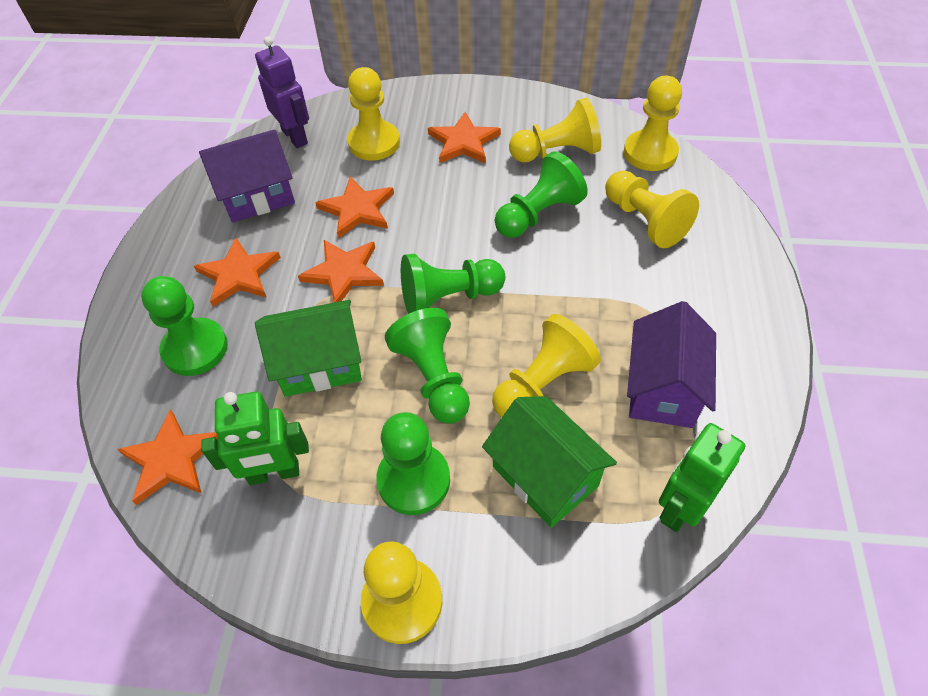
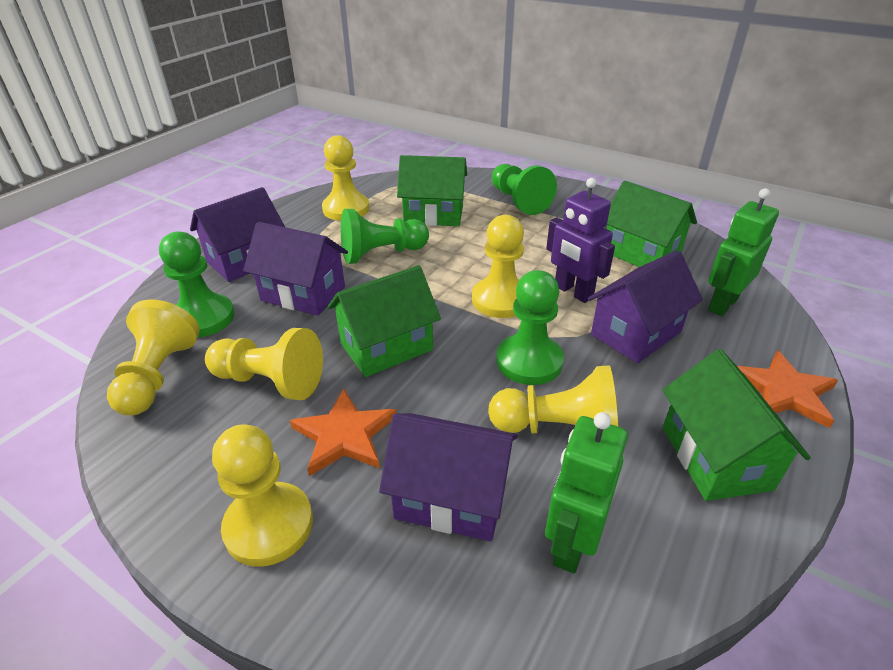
green house: 2 -> 4
green pawn: 5 -> 4
orange star: 5 -> 2
purple house: 2 -> 4

